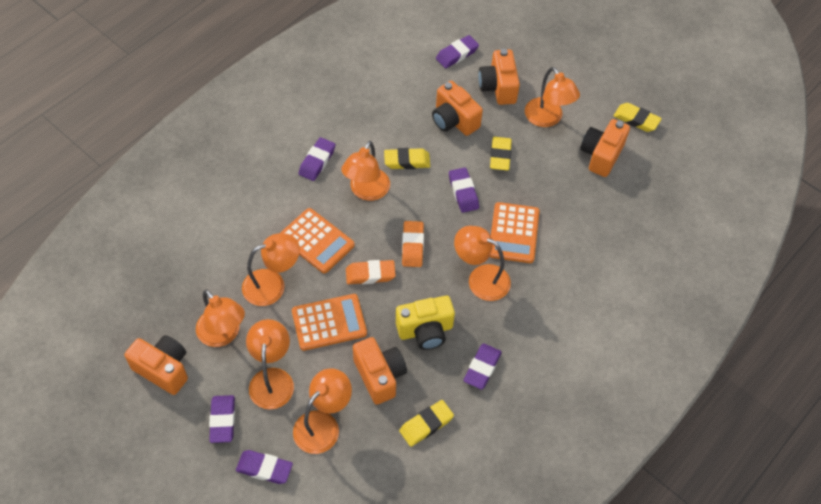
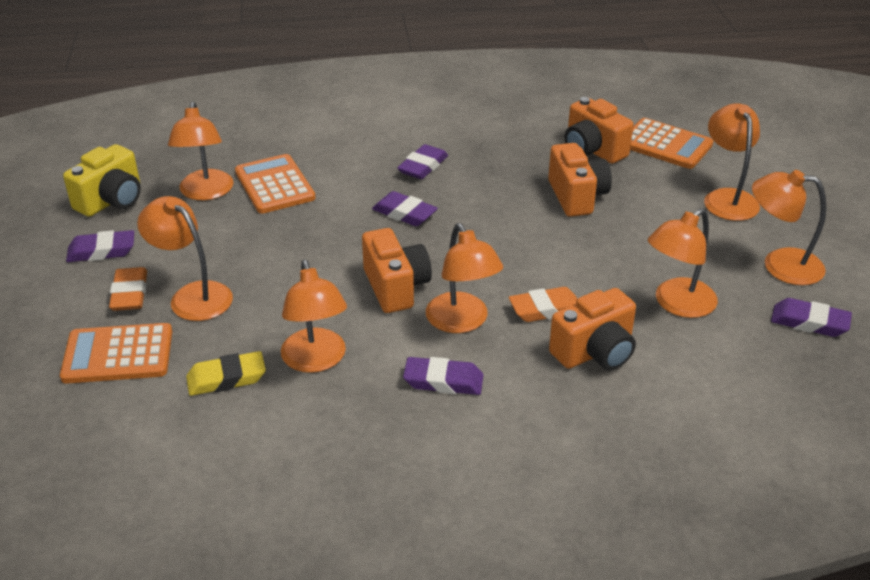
orange camera: 5 -> 4
purple eraser: 6 -> 5
yellow eraser: 4 -> 1

